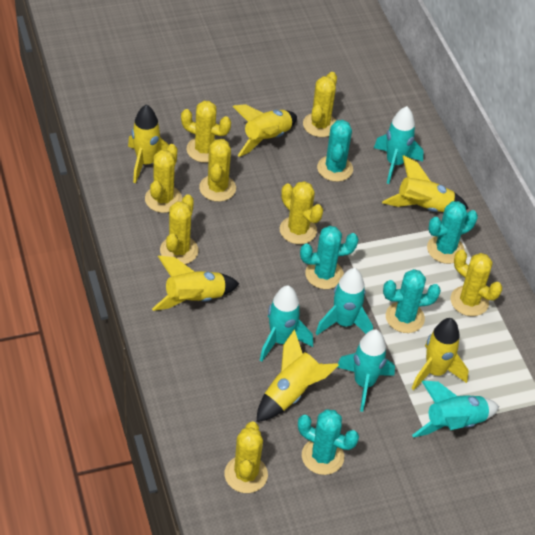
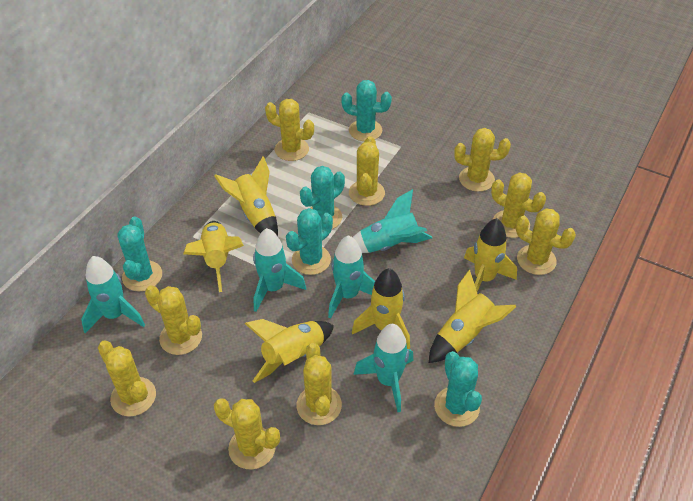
yellow cactus: 8 -> 9

